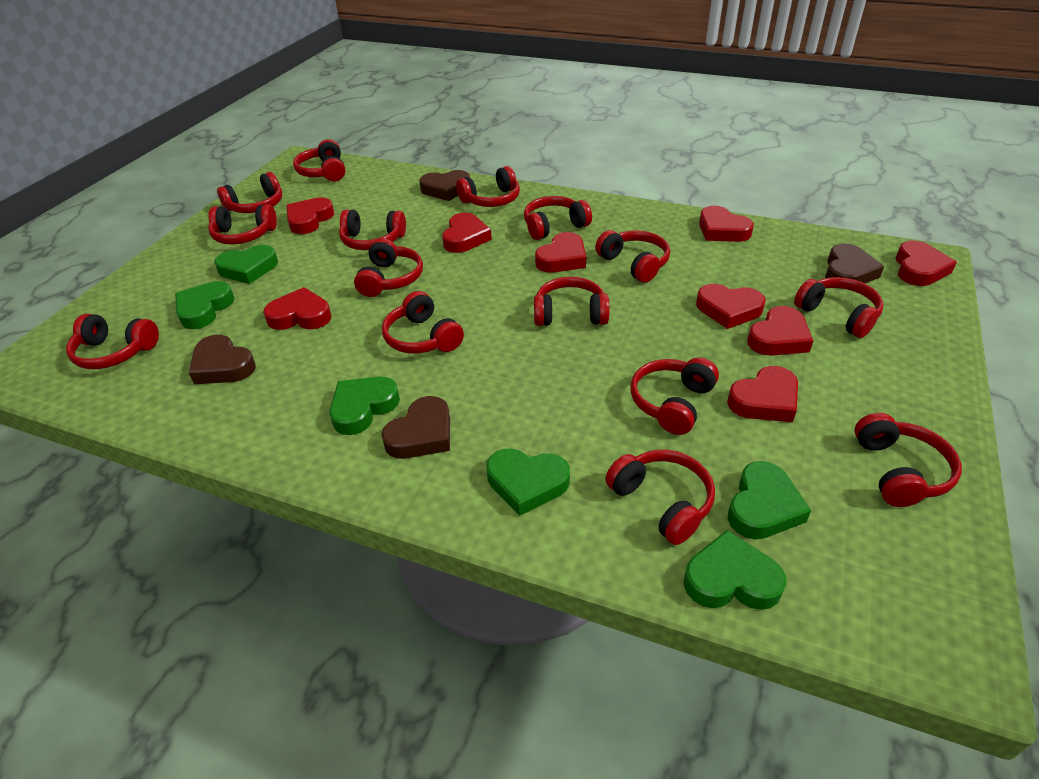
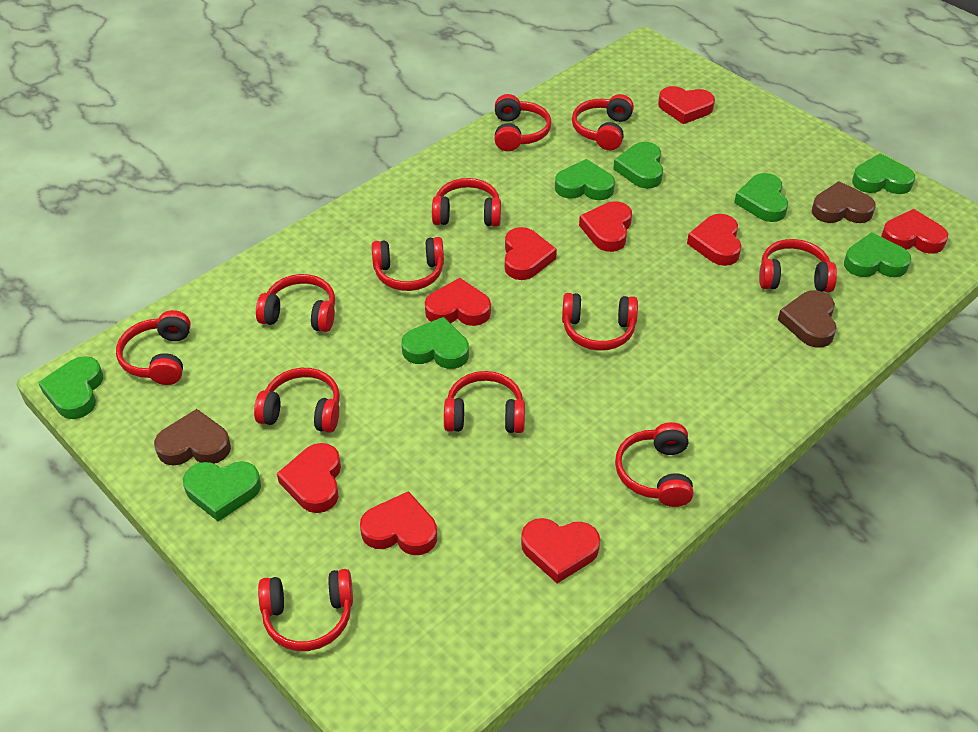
brown heart: 4 -> 3
green heart: 6 -> 8
red headphones: 15 -> 12

